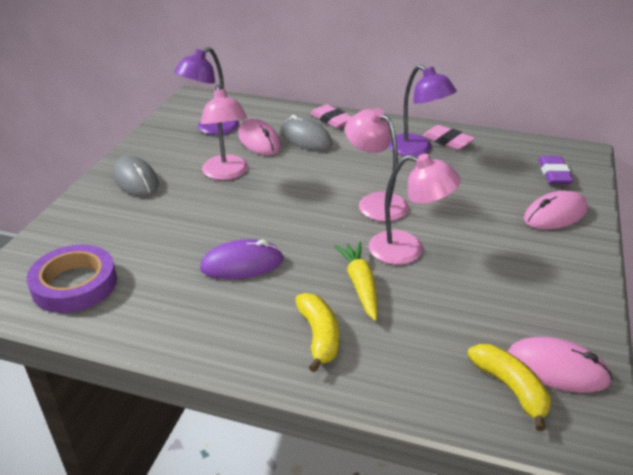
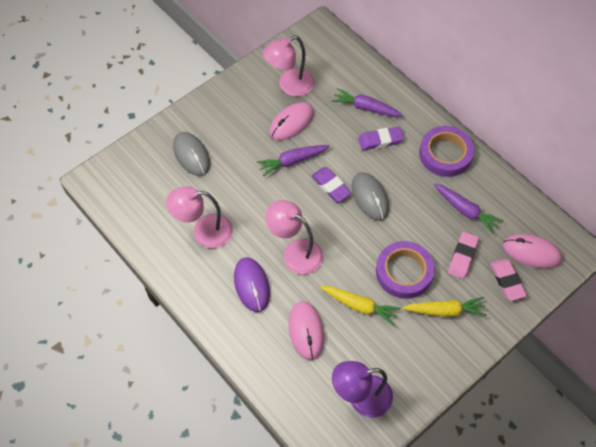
purple carrot: 0 -> 3
purple eraser: 1 -> 2
purple lamp: 2 -> 1
purple tape: 1 -> 2
yellow banana: 2 -> 0
yellow carrot: 1 -> 2

